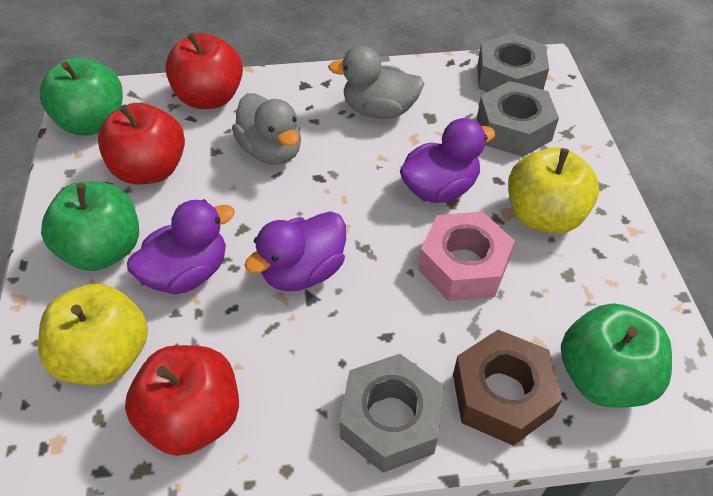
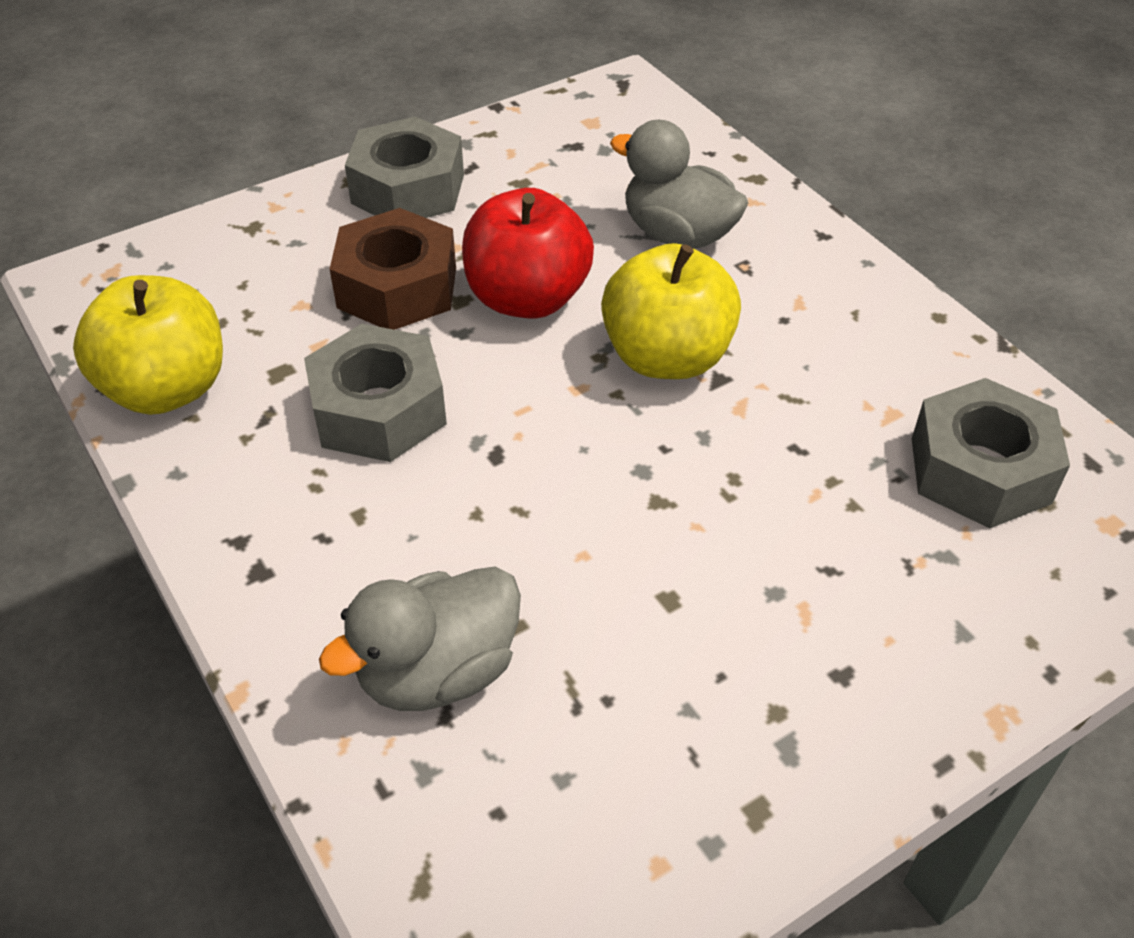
green apple: 3 -> 0
pink nut: 1 -> 0
purple duck: 3 -> 0
red apple: 3 -> 1

